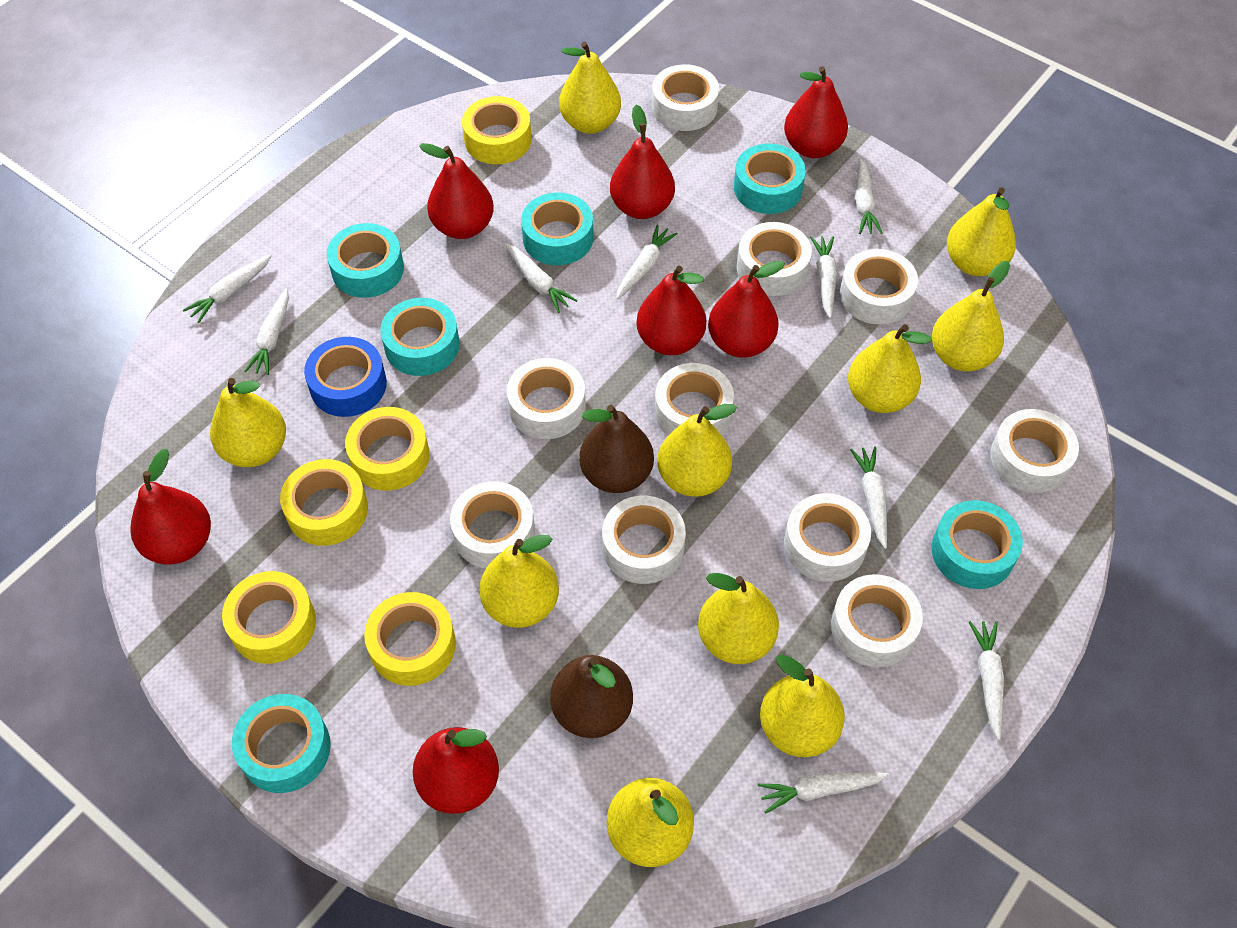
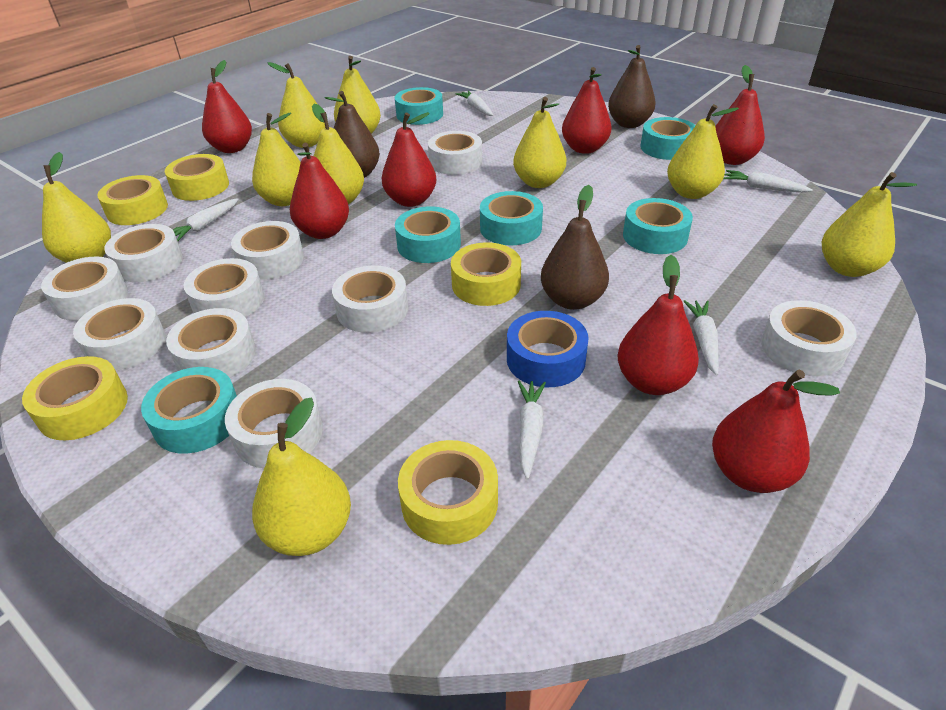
brown pear: 2 -> 3
white carrot: 9 -> 5
yellow pear: 10 -> 9

